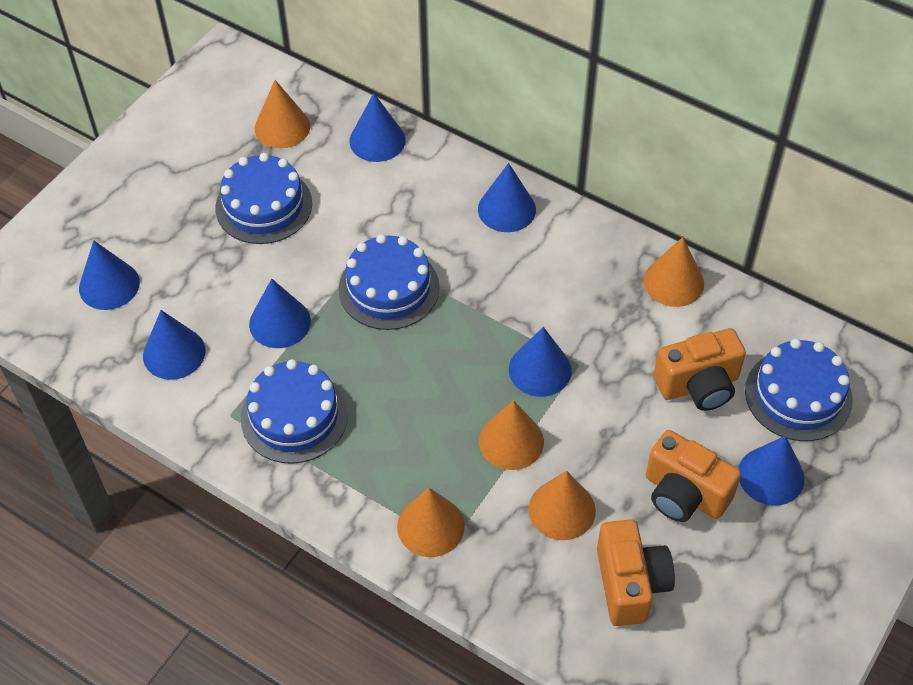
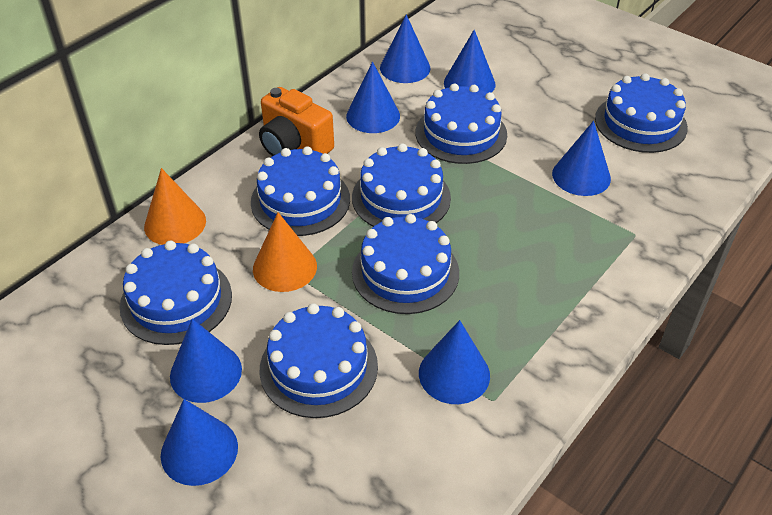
blue cake: 4 -> 7
orange camera: 3 -> 1
orange cone: 5 -> 2

